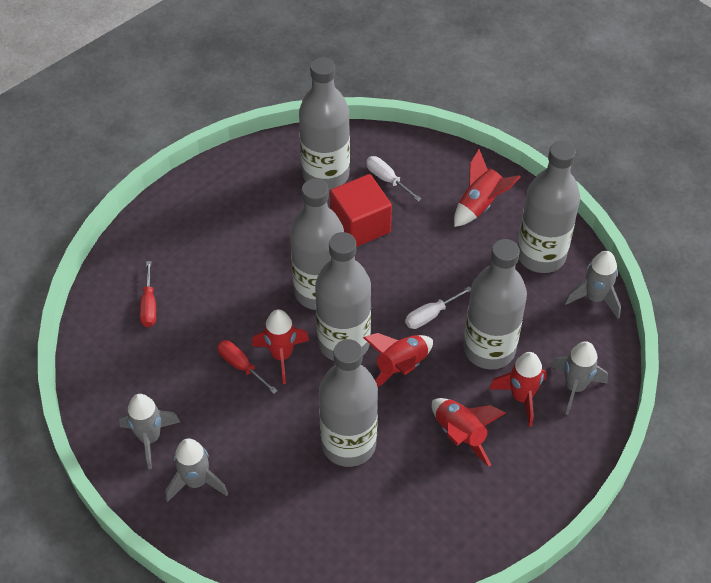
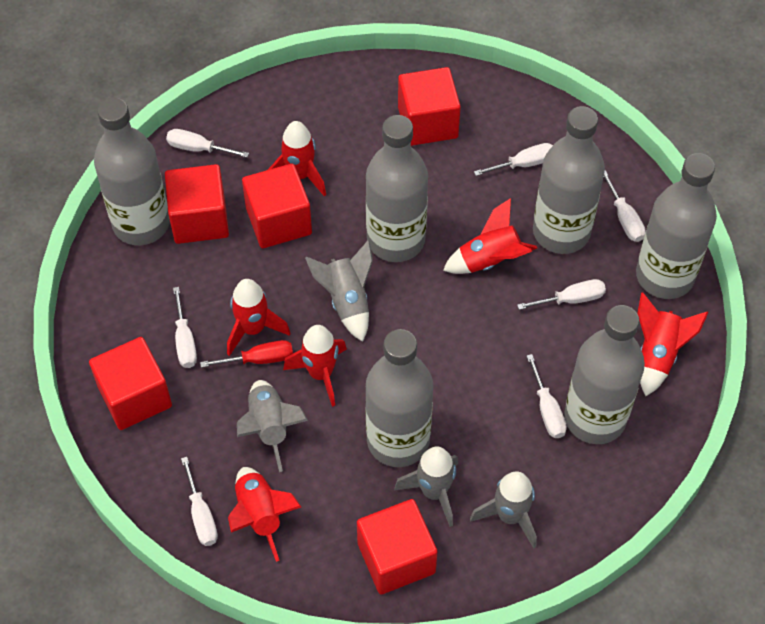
red cube: 1 -> 5
red rocket: 5 -> 6
red screwdriver: 2 -> 1
white screwdriver: 2 -> 7

